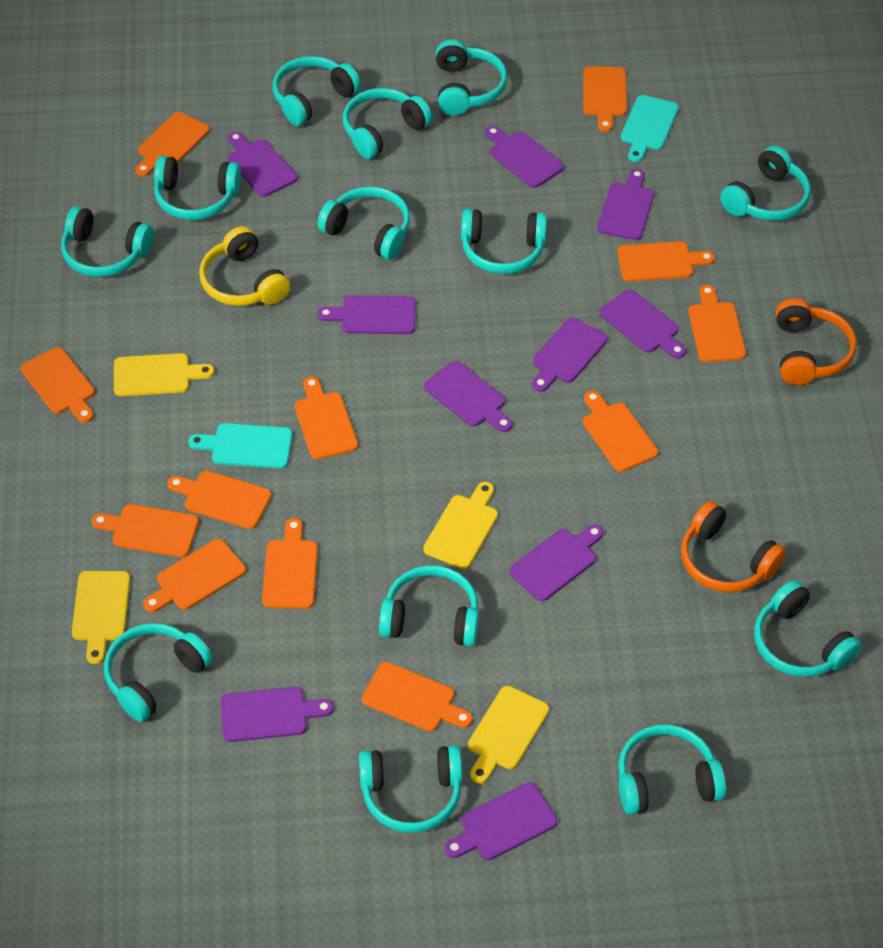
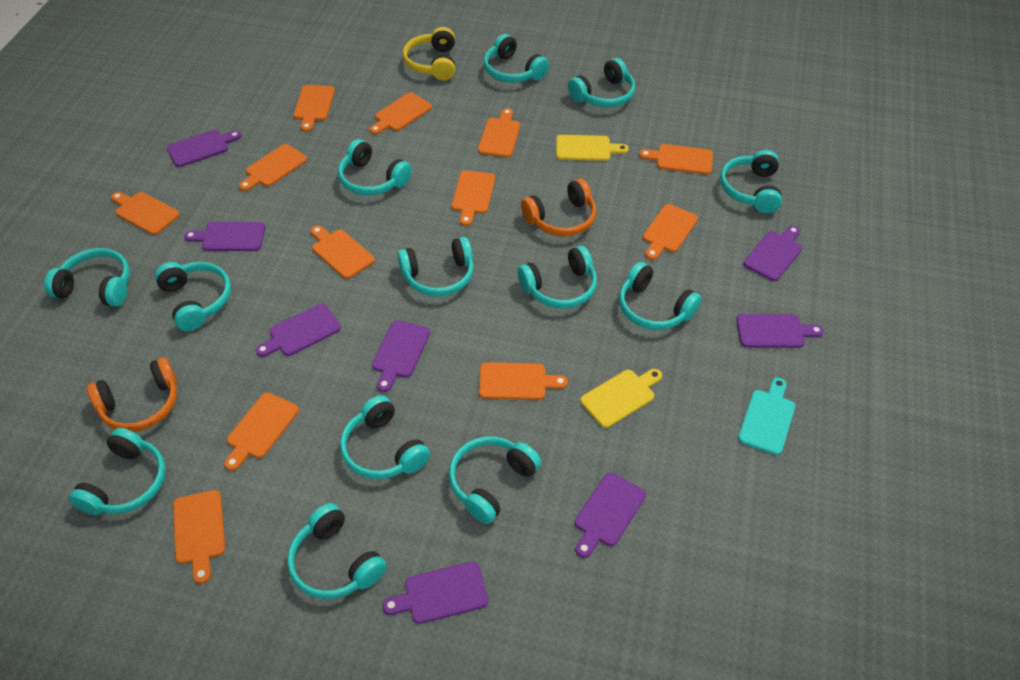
purple cutting board: 10 -> 8
turquoise cutting board: 2 -> 1
yellow cutting board: 4 -> 2

